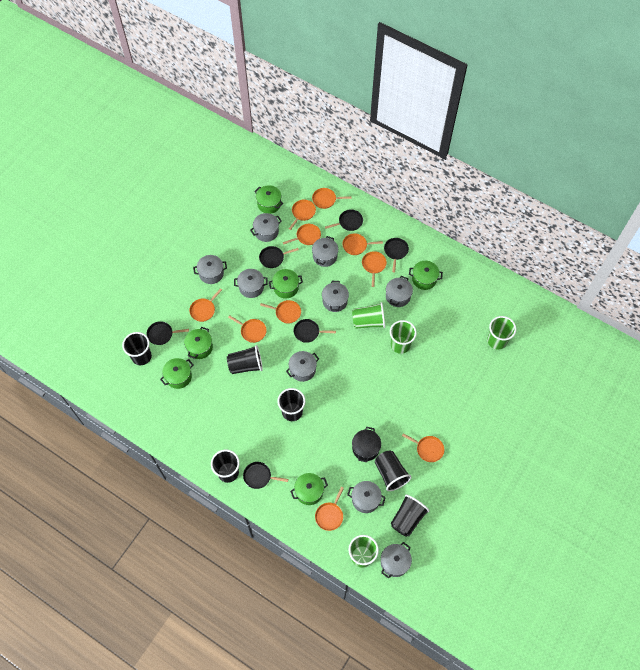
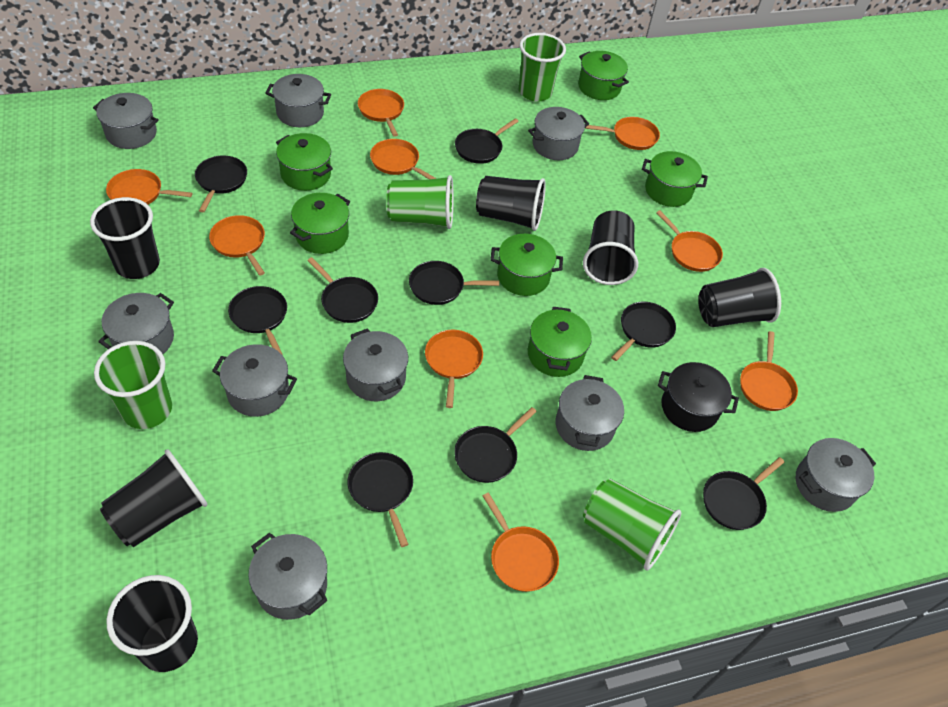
black pan: 6 -> 9
orange pan: 10 -> 9

